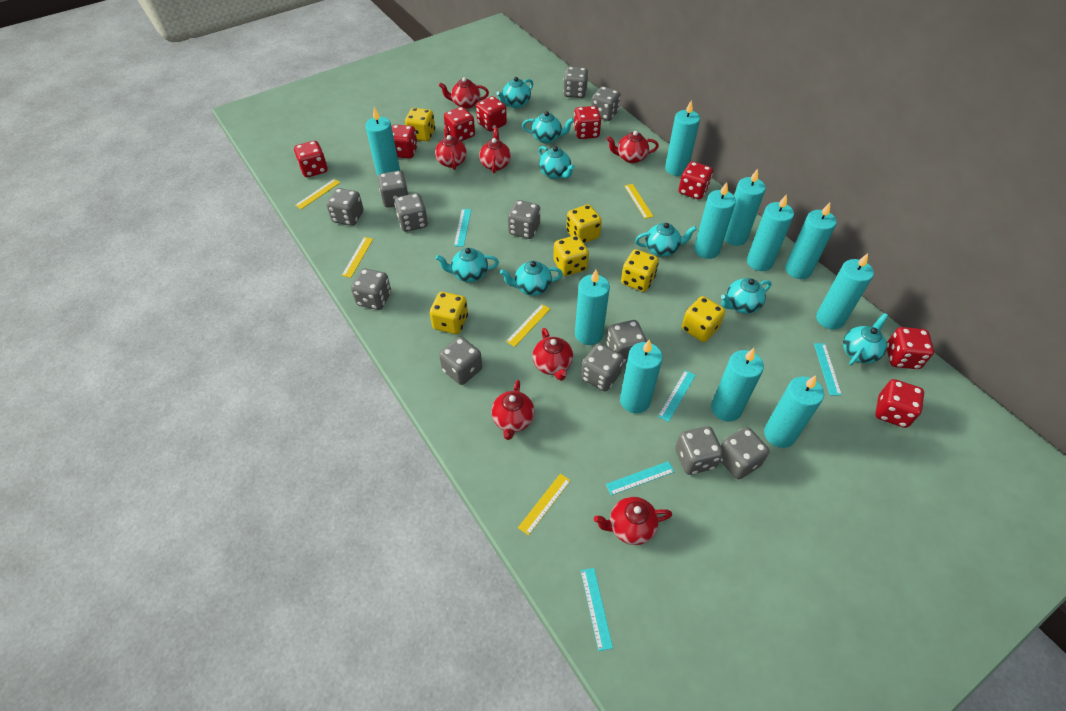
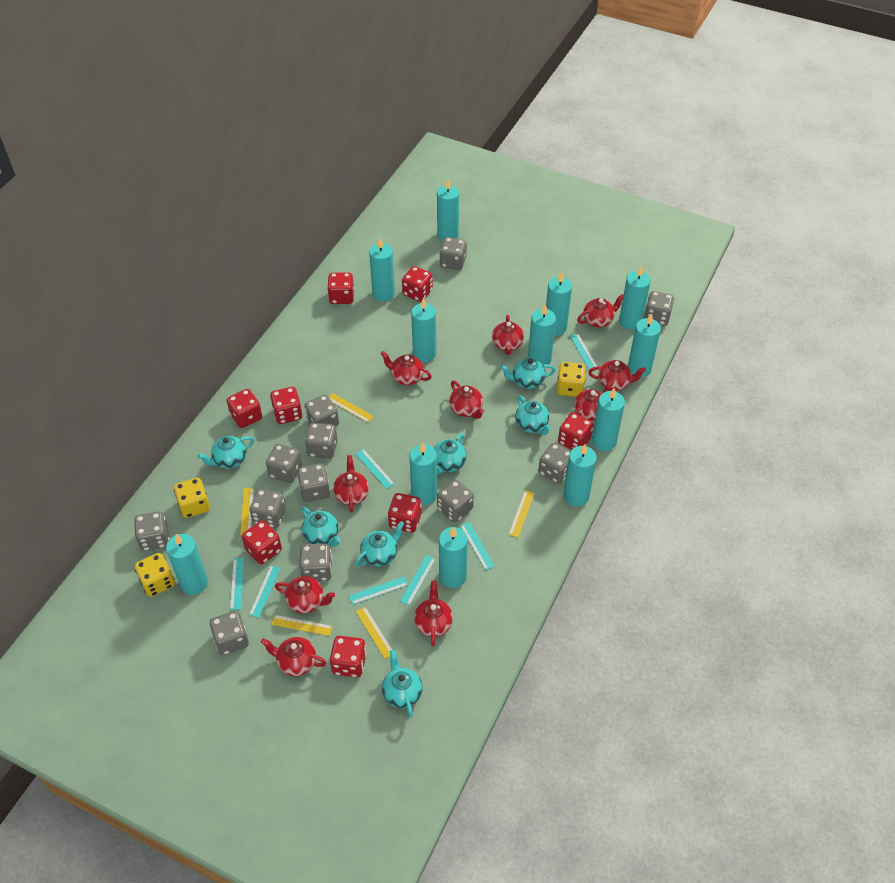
red teapot: 7 -> 10
turquoise candle: 11 -> 12
turquoise ruler: 5 -> 7
turquoise teapot: 8 -> 7
yellow dice: 6 -> 3

